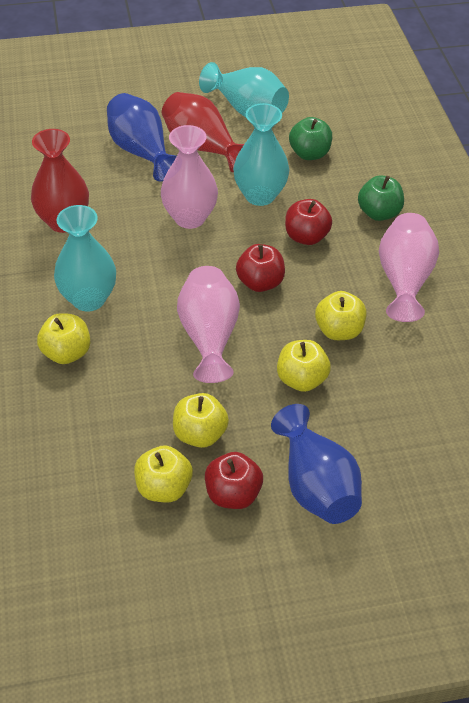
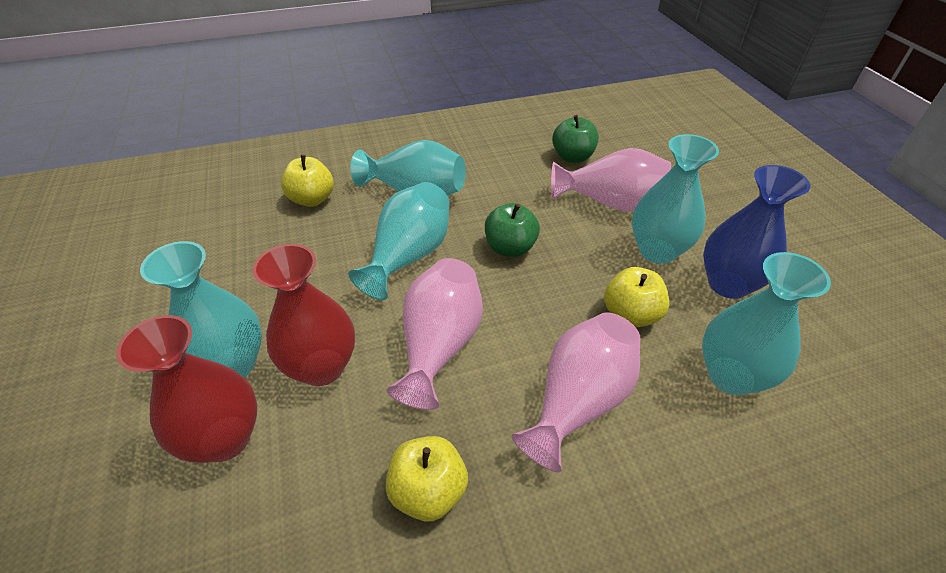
blue vase: 2 -> 1
red apple: 3 -> 0
turquoise vase: 3 -> 5
yellow apple: 5 -> 3

